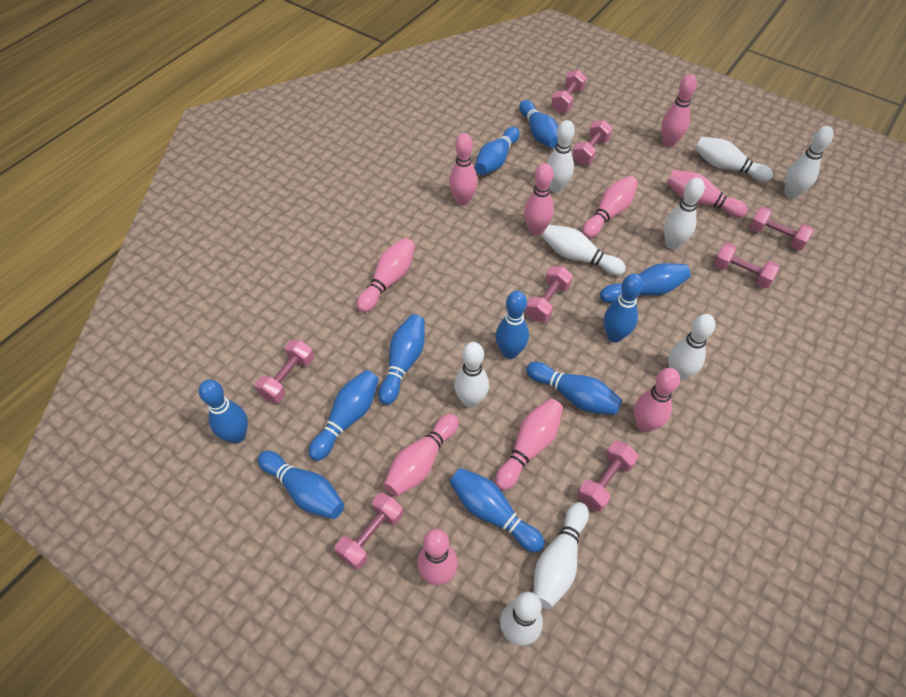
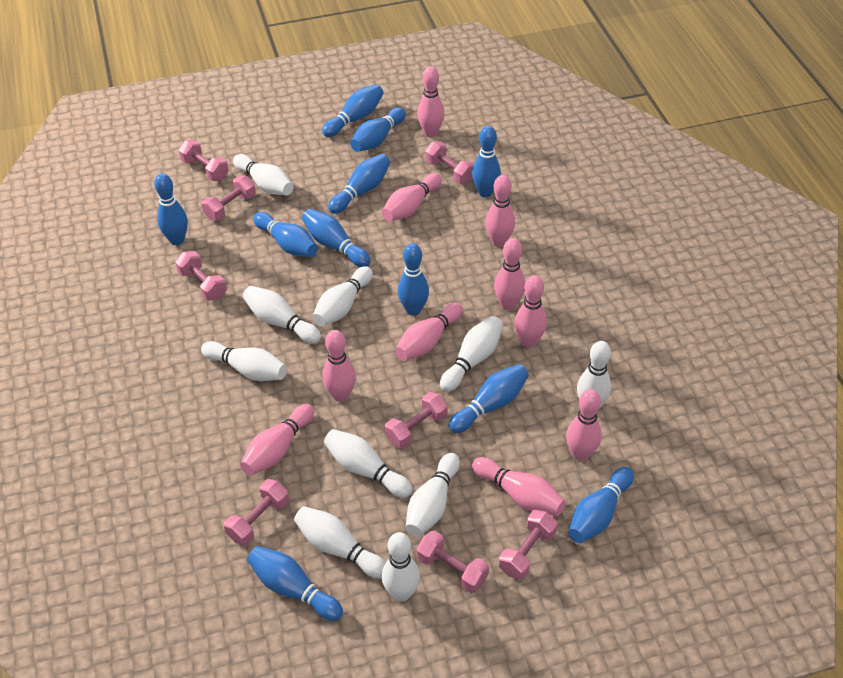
white bowling pin: 9 -> 10

